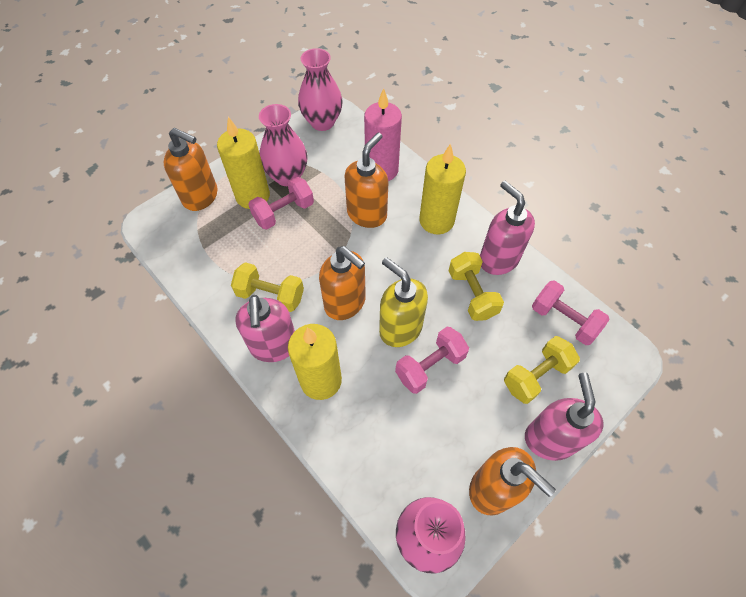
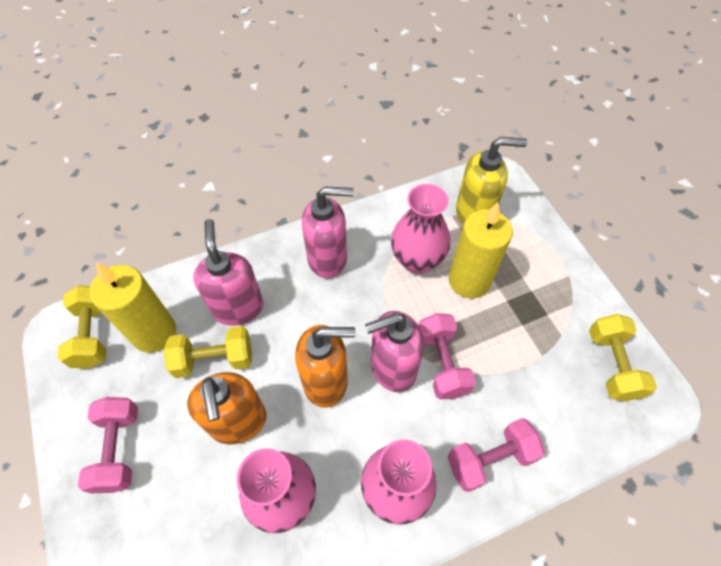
orange soap dispenser: 4 -> 2
pink candle: 1 -> 0
yellow candle: 3 -> 2

